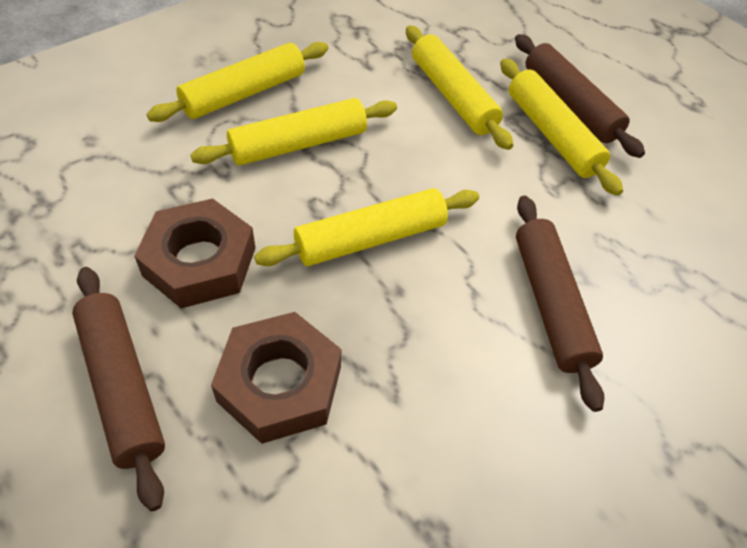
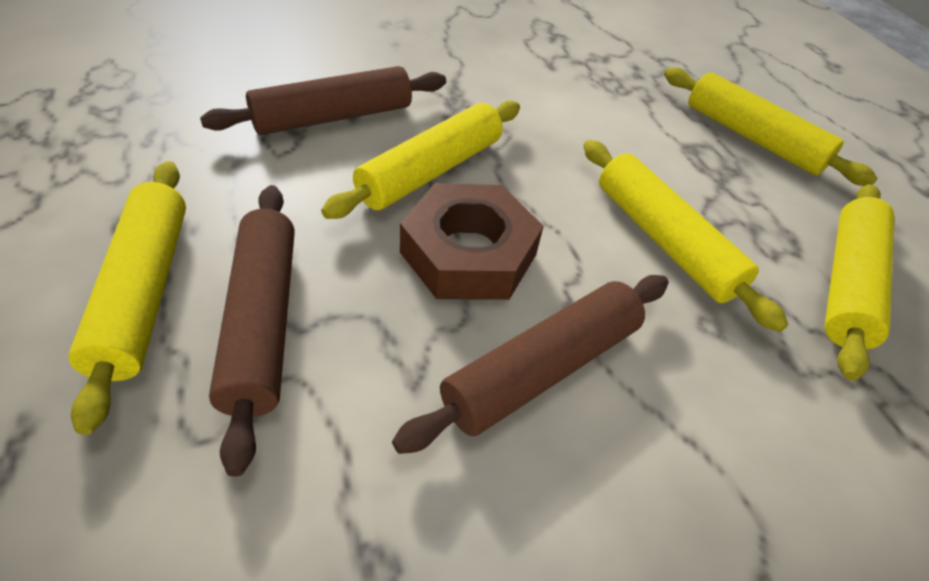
brown nut: 2 -> 1

